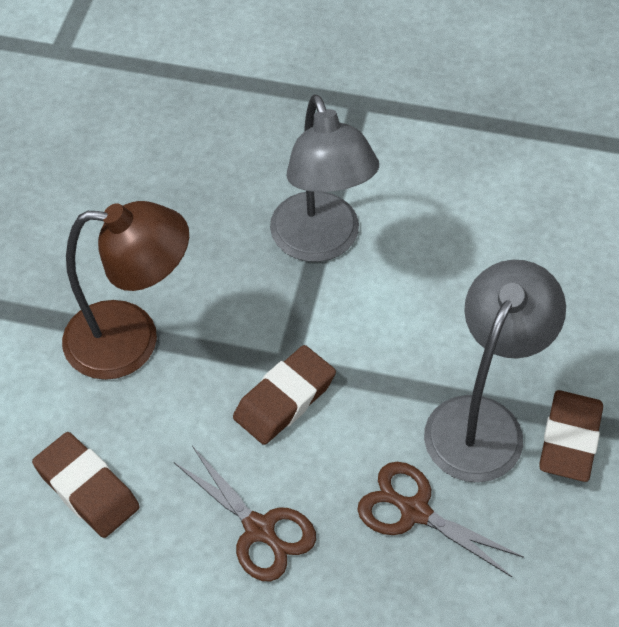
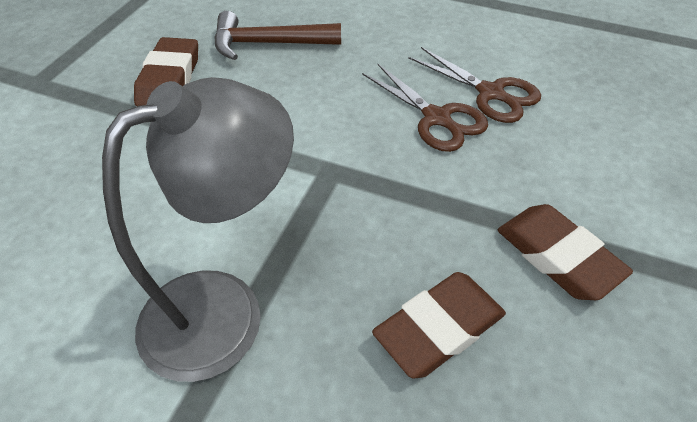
brown hammer: 0 -> 1
brown lamp: 1 -> 0
grey lamp: 2 -> 1

